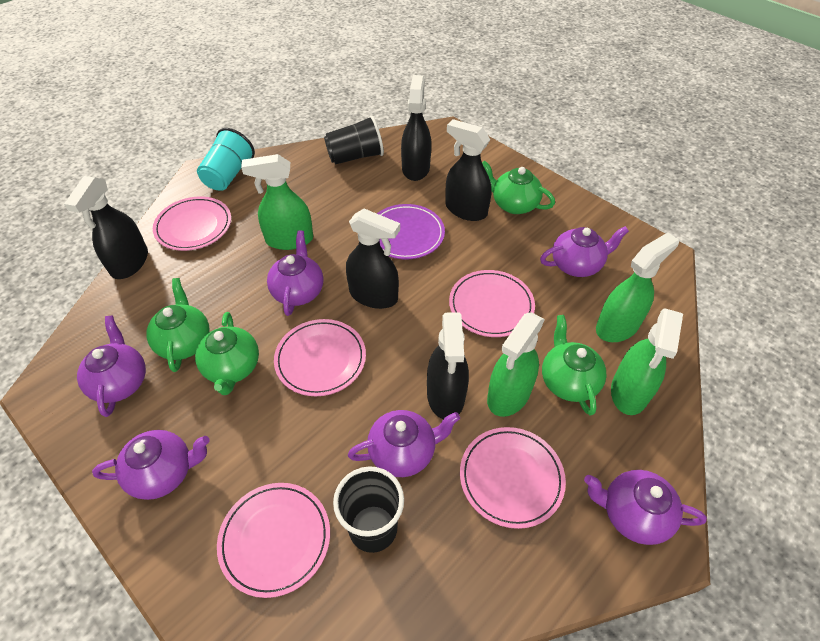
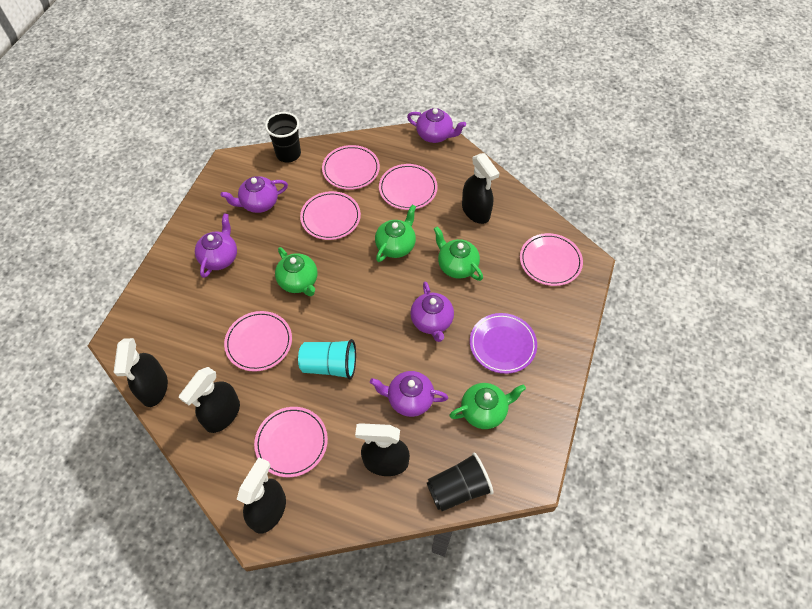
green spray bottle: 4 -> 0
pink plate: 5 -> 6
purple teapot: 6 -> 5

